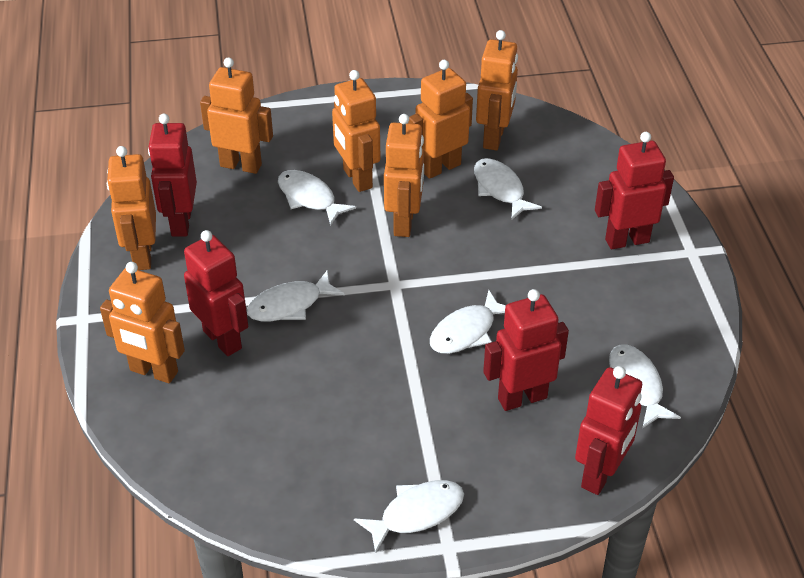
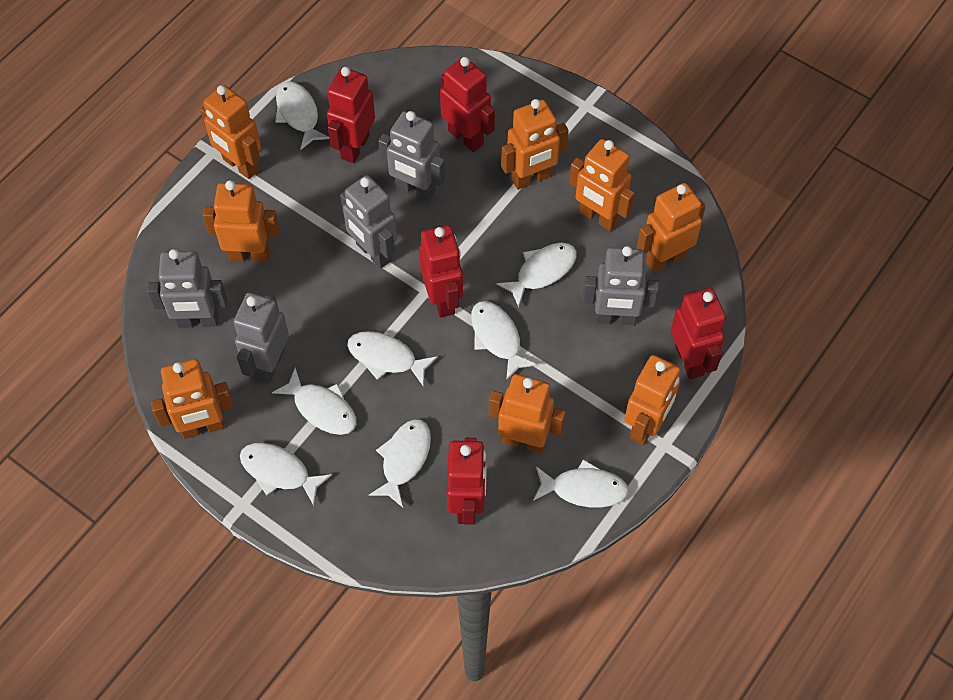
grey robot: 0 -> 5
orange robot: 7 -> 8
white fish: 6 -> 8

